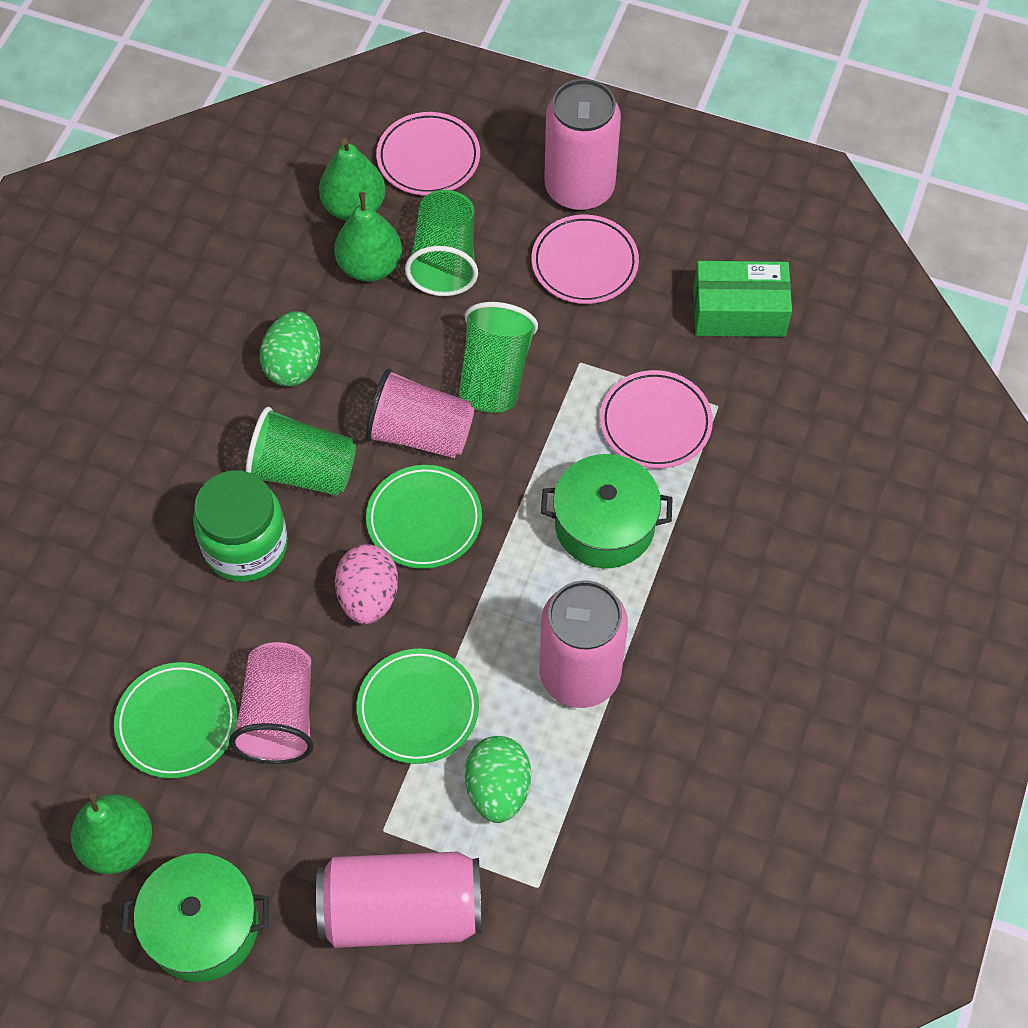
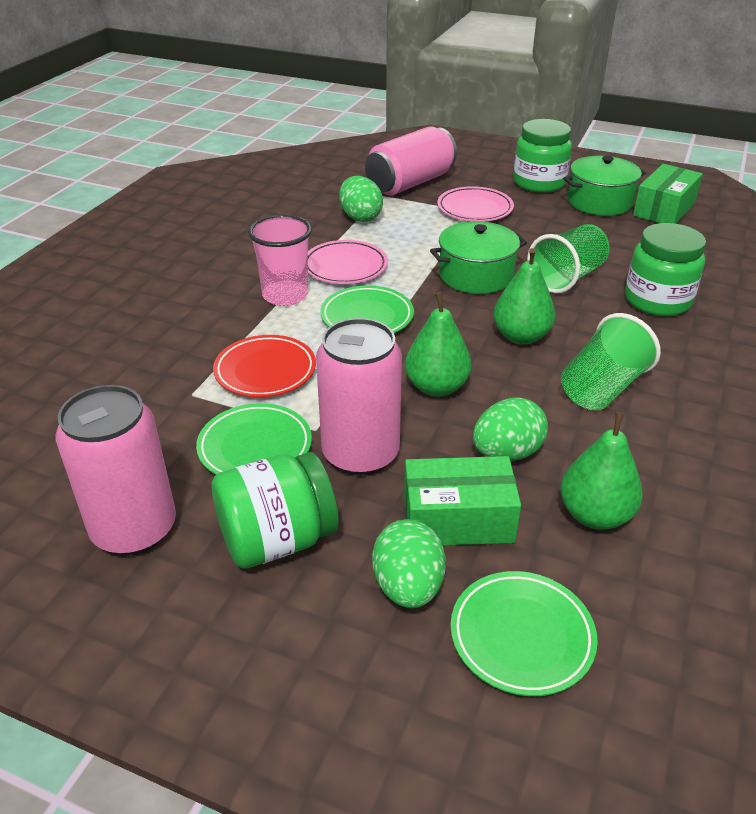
green box: 1 -> 2
green cup: 3 -> 2
green egg: 2 -> 3
green jar: 1 -> 3
pink cup: 2 -> 1
pink egg: 1 -> 0
pink plate: 3 -> 2
red plate: 0 -> 1

